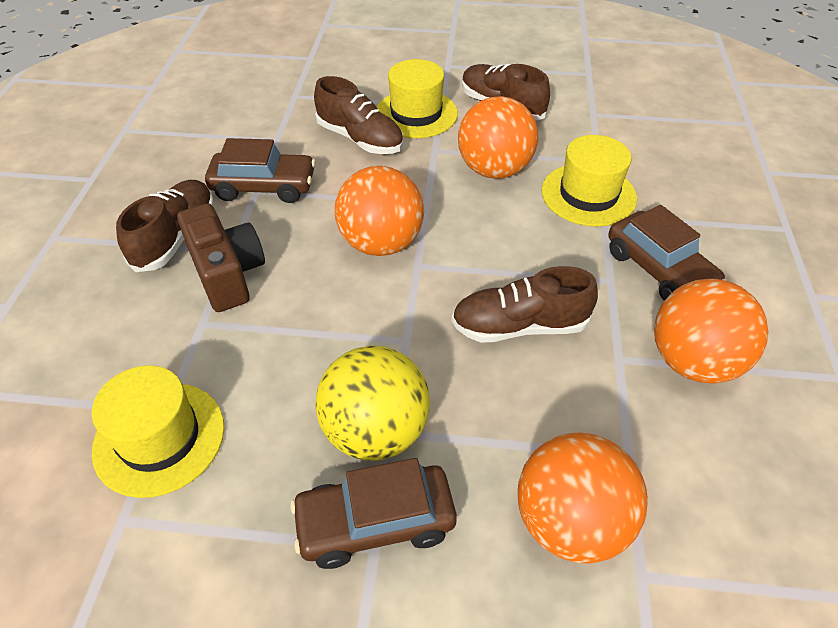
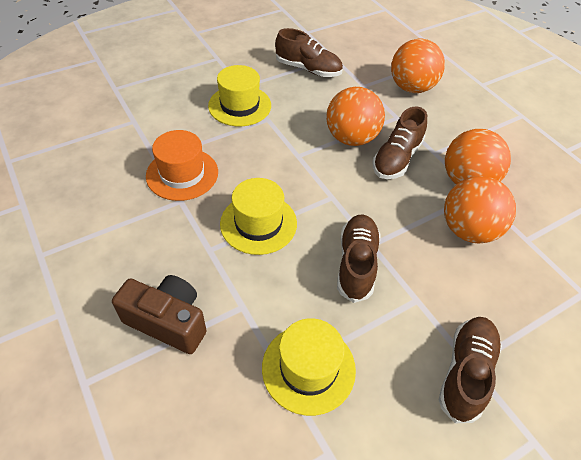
brown car: 3 -> 0
orange hat: 0 -> 1
yellow ball: 1 -> 0

